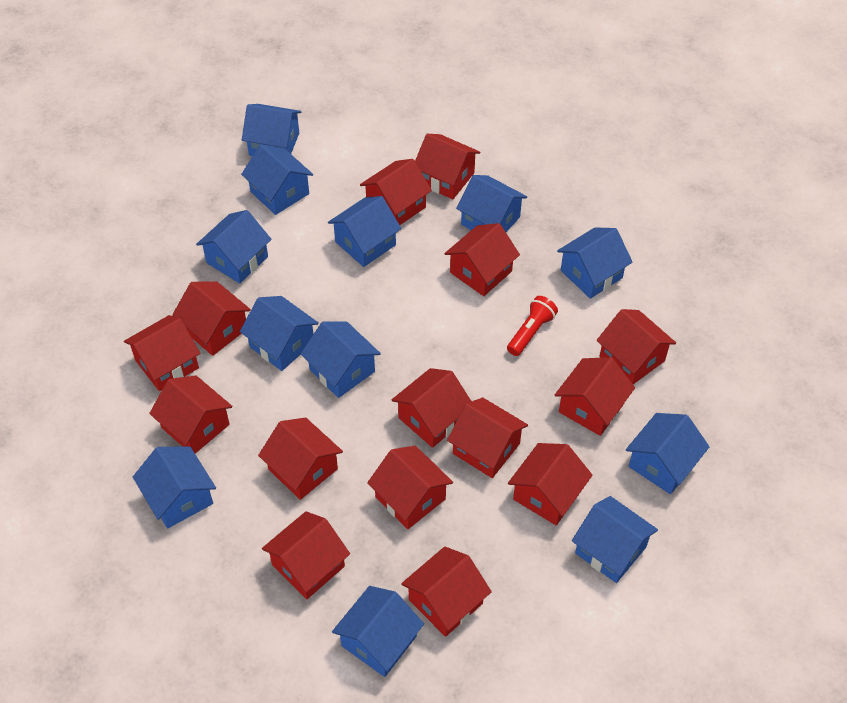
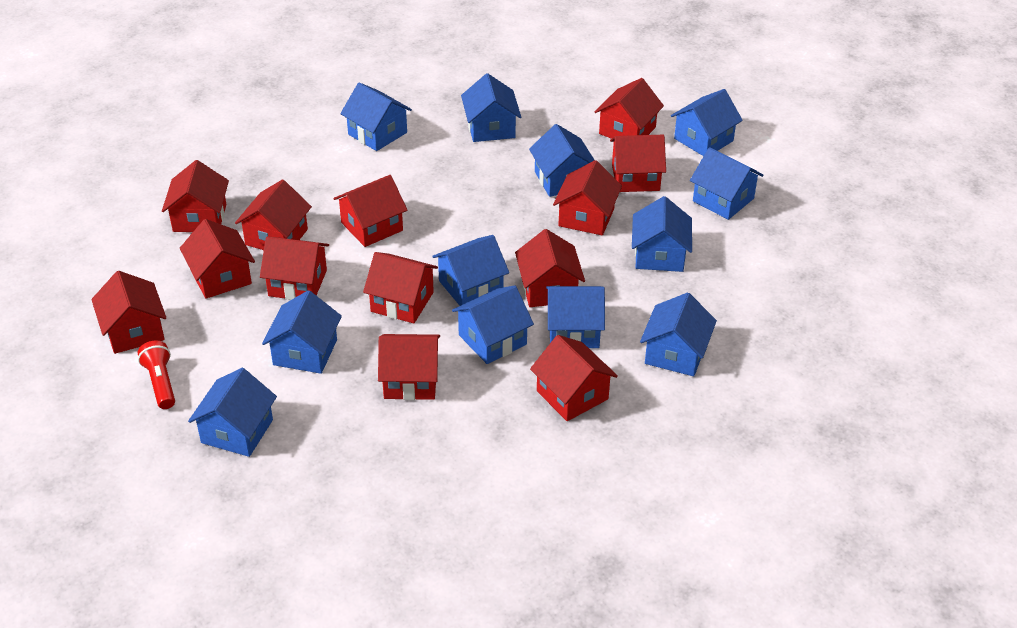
red house: 15 -> 13

